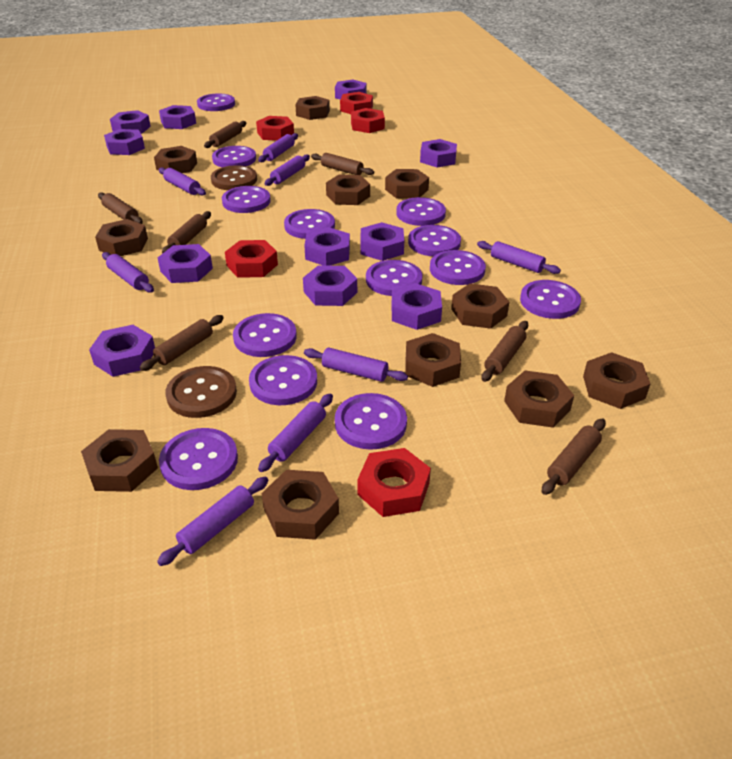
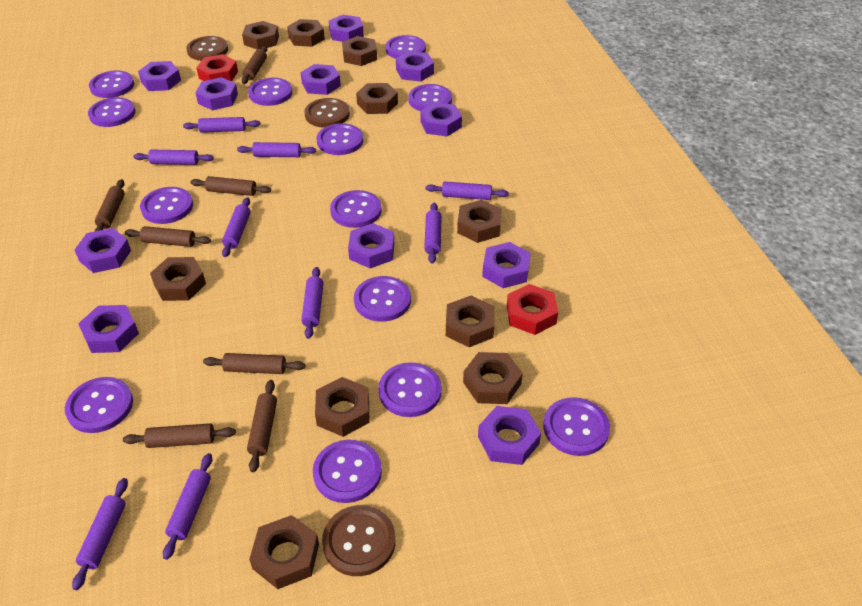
brown button: 2 -> 3
brown nut: 11 -> 10
purple rolling pin: 8 -> 9
red nut: 5 -> 2

